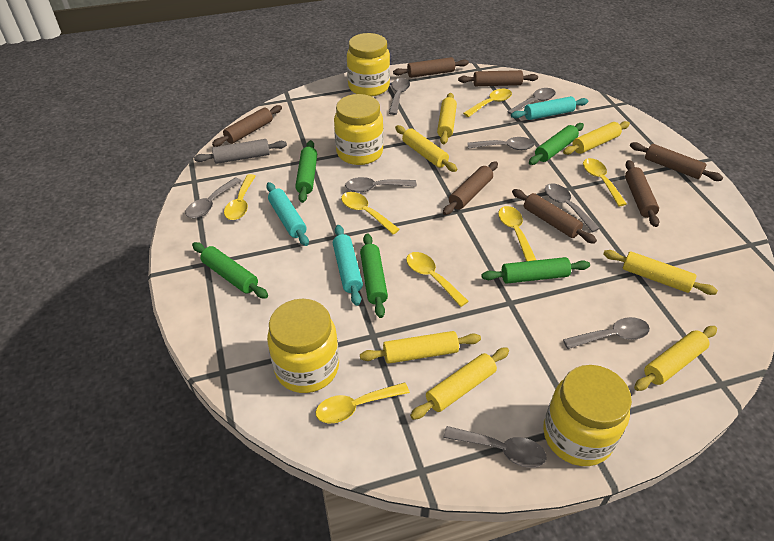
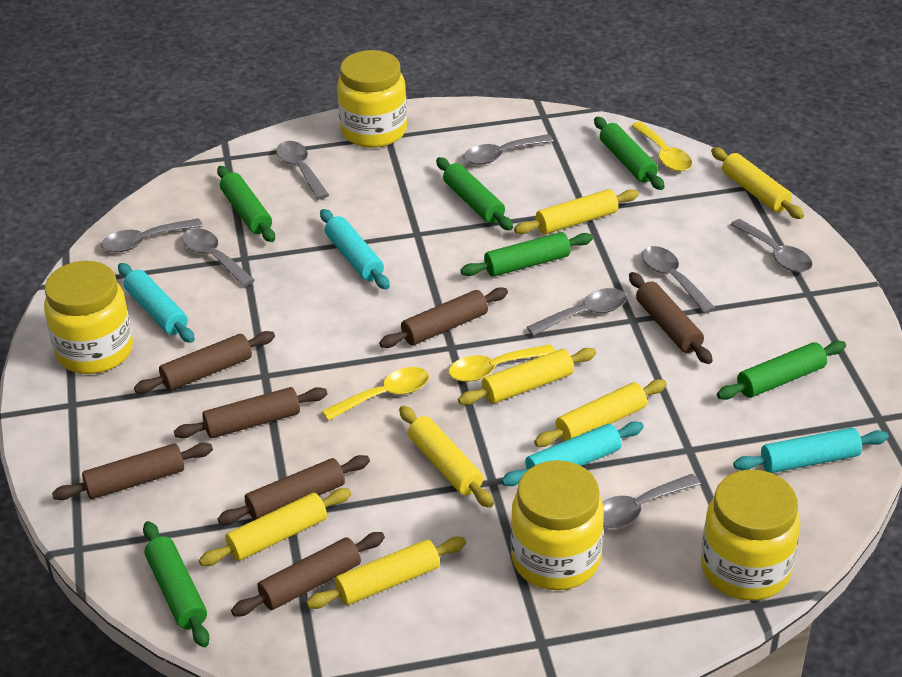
green rolling pin: 5 -> 6
grey rolling pin: 1 -> 0
turquoise rolling pin: 3 -> 4
yellow spoon: 7 -> 3

